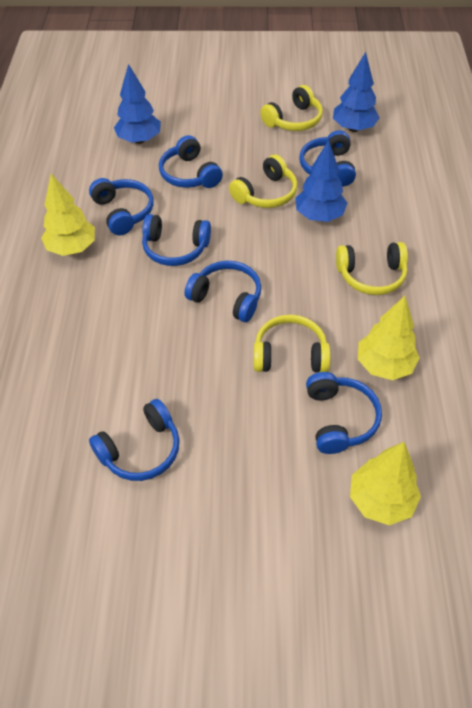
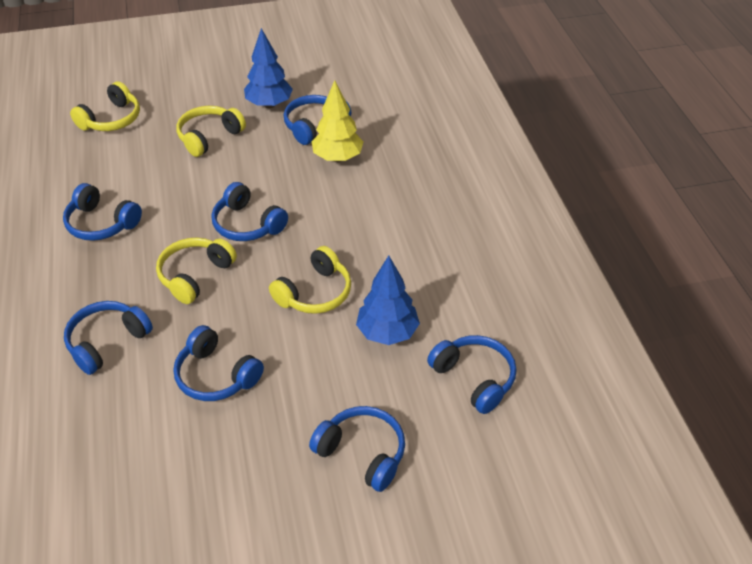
blue tree: 3 -> 2
yellow tree: 3 -> 1

